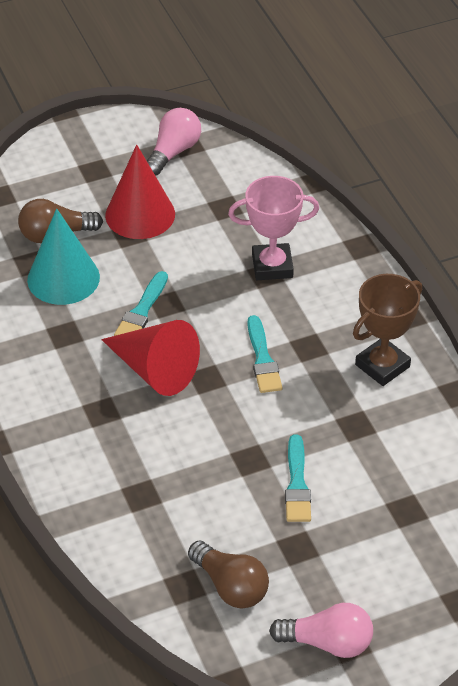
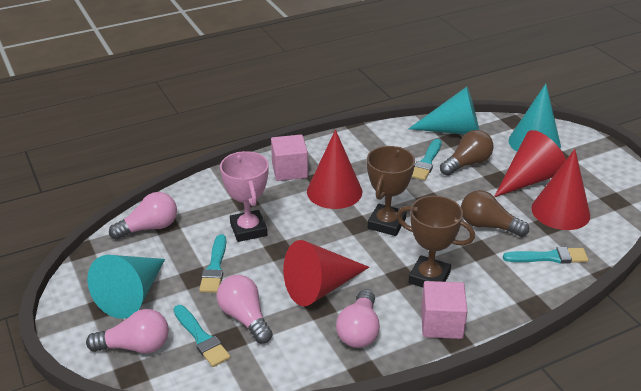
brown trophy: 1 -> 2
pink cube: 0 -> 2
pink light bulb: 2 -> 4
red cone: 2 -> 4
turquoise brush: 3 -> 4
turquoise cone: 1 -> 3

